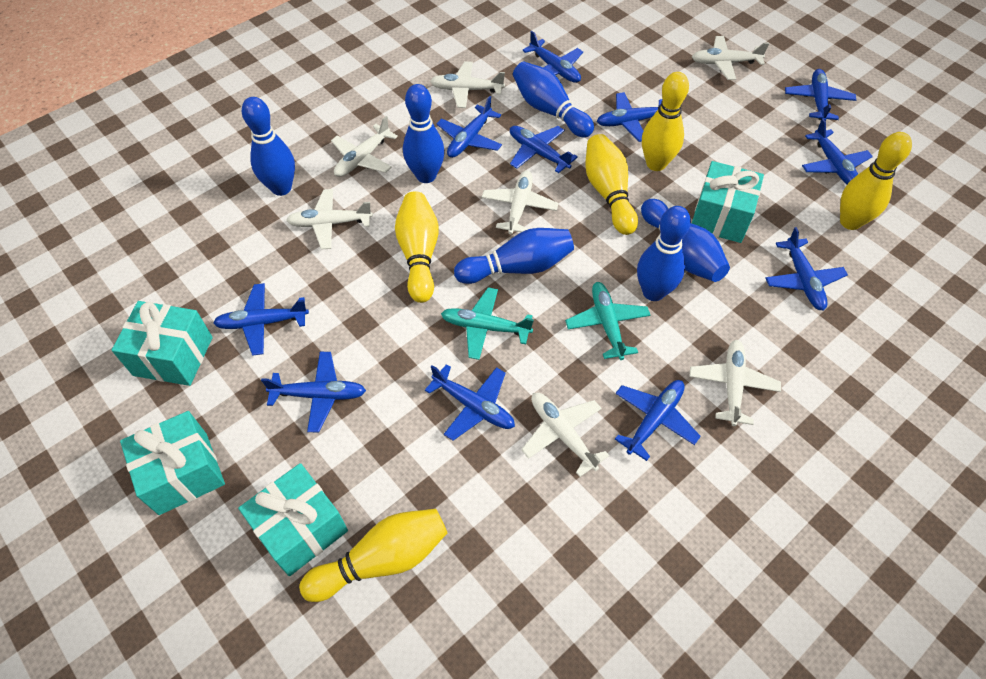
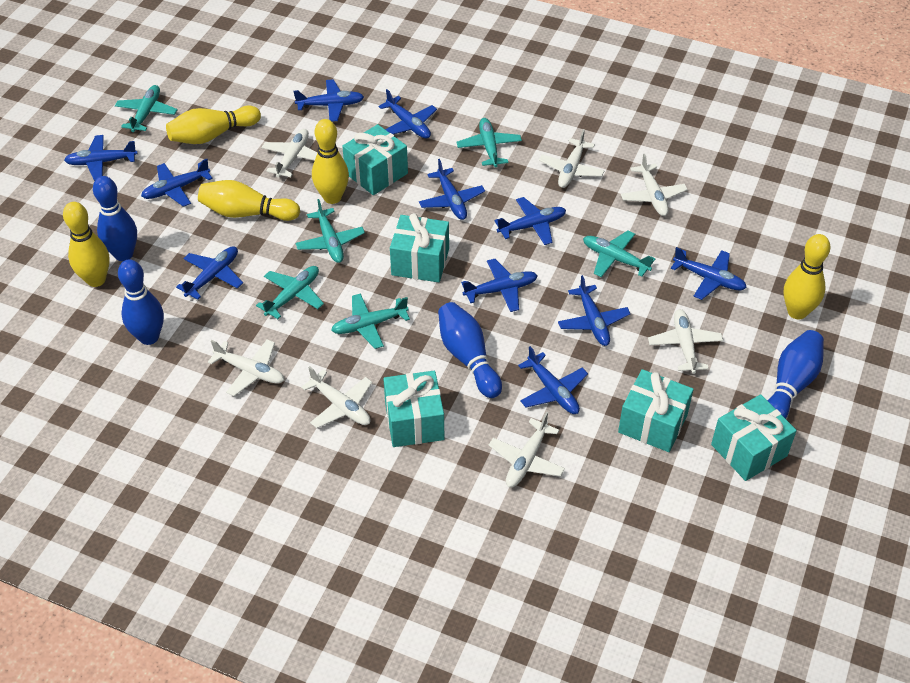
blue bowling pin: 6 -> 4
turquoise gift: 4 -> 5
turquoise plane: 2 -> 6

